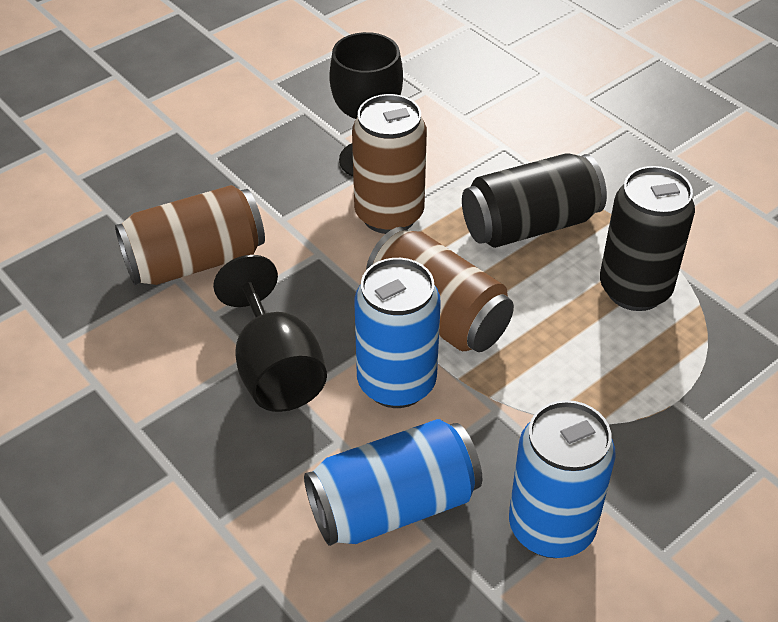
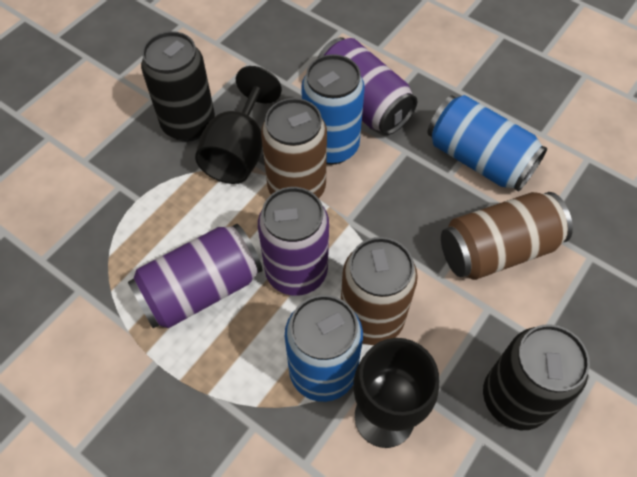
purple can: 0 -> 3

